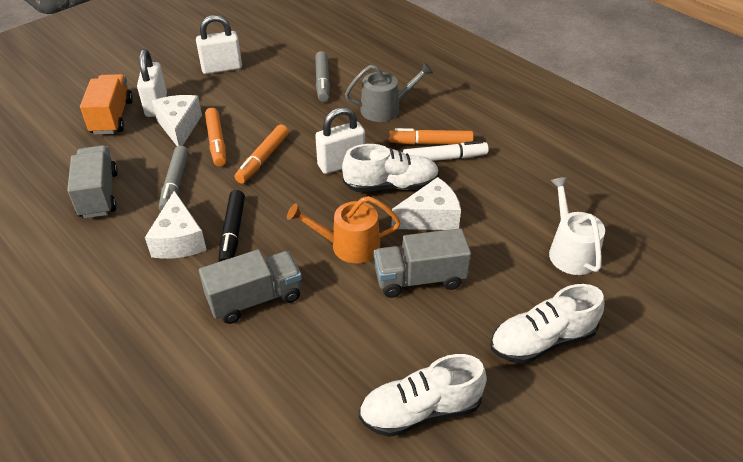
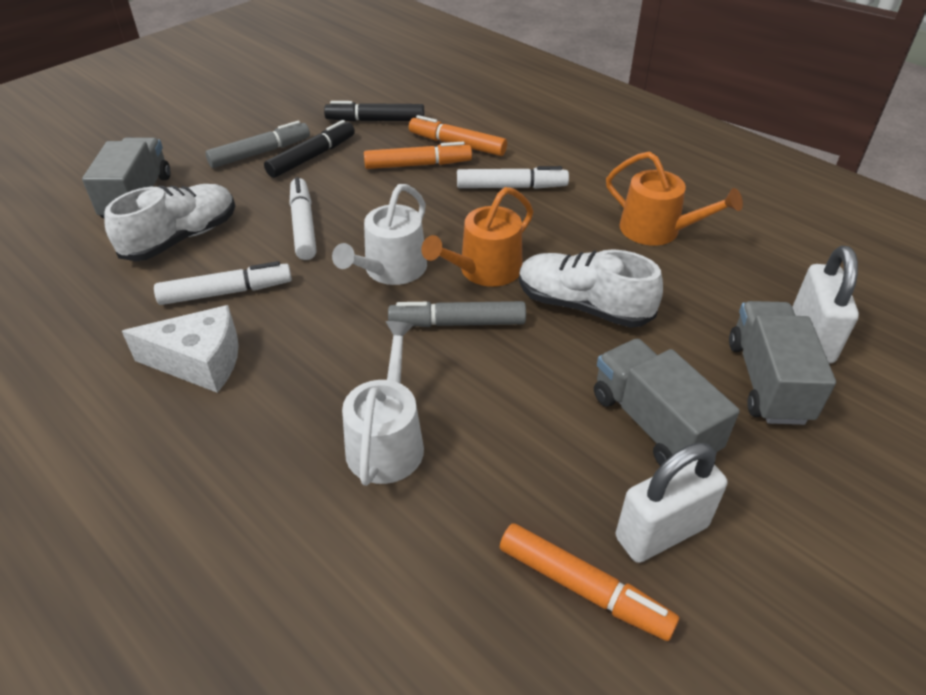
black marker: 1 -> 2
grey watering can: 1 -> 0
orange truck: 1 -> 0
orange watering can: 1 -> 2
white cheese: 3 -> 1
white marker: 1 -> 3
white padlock: 3 -> 2
white shoe: 3 -> 2
white watering can: 1 -> 2

